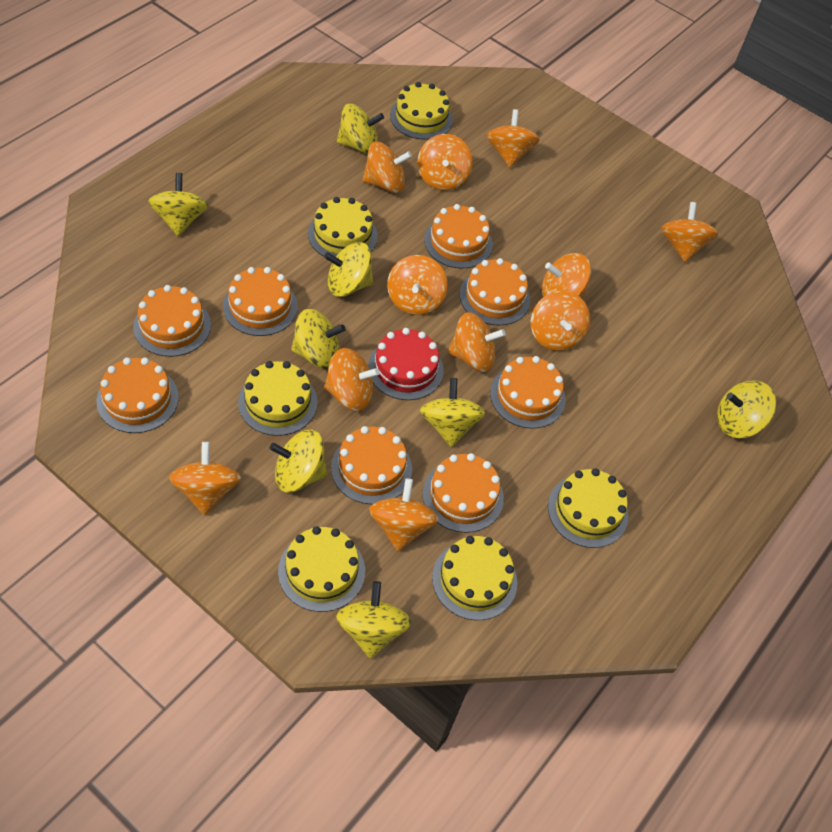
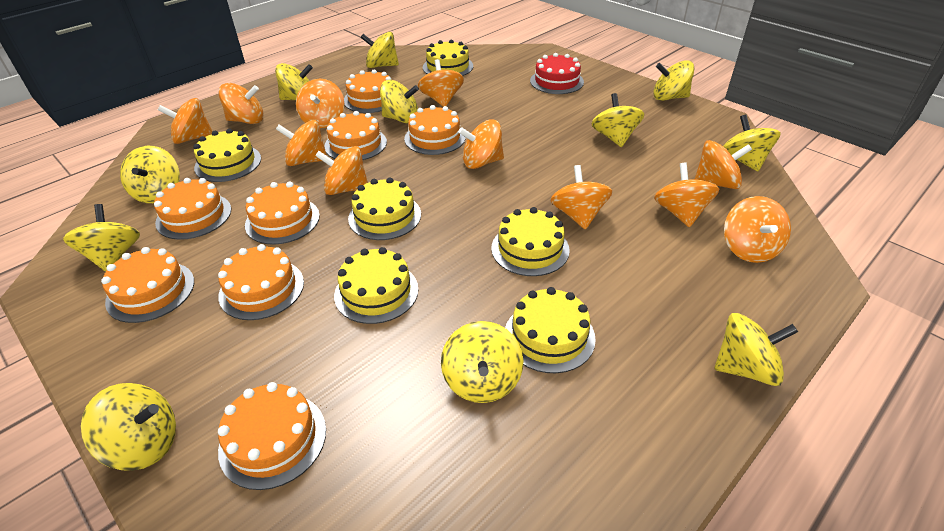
yellow spinning top: 8 -> 11

